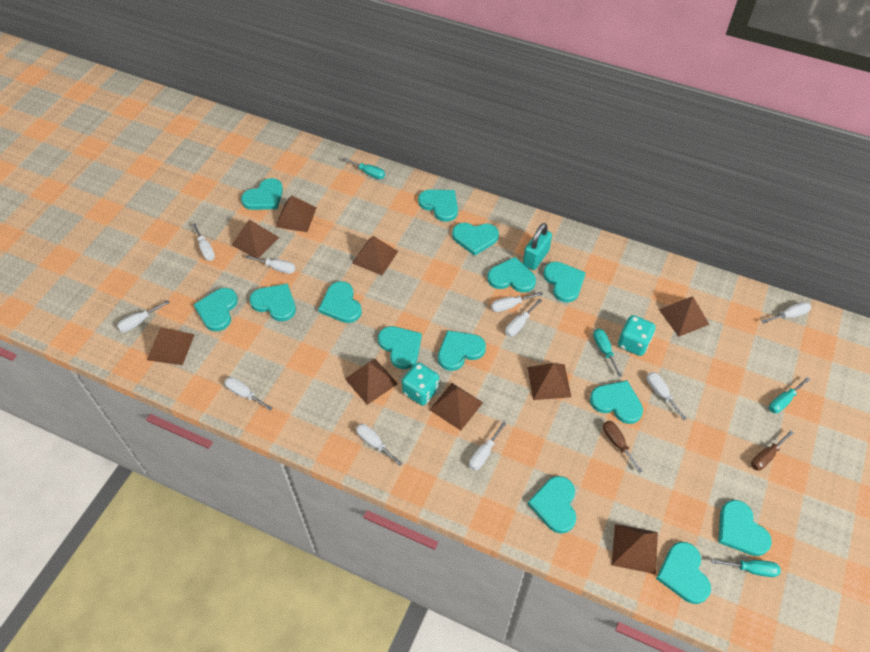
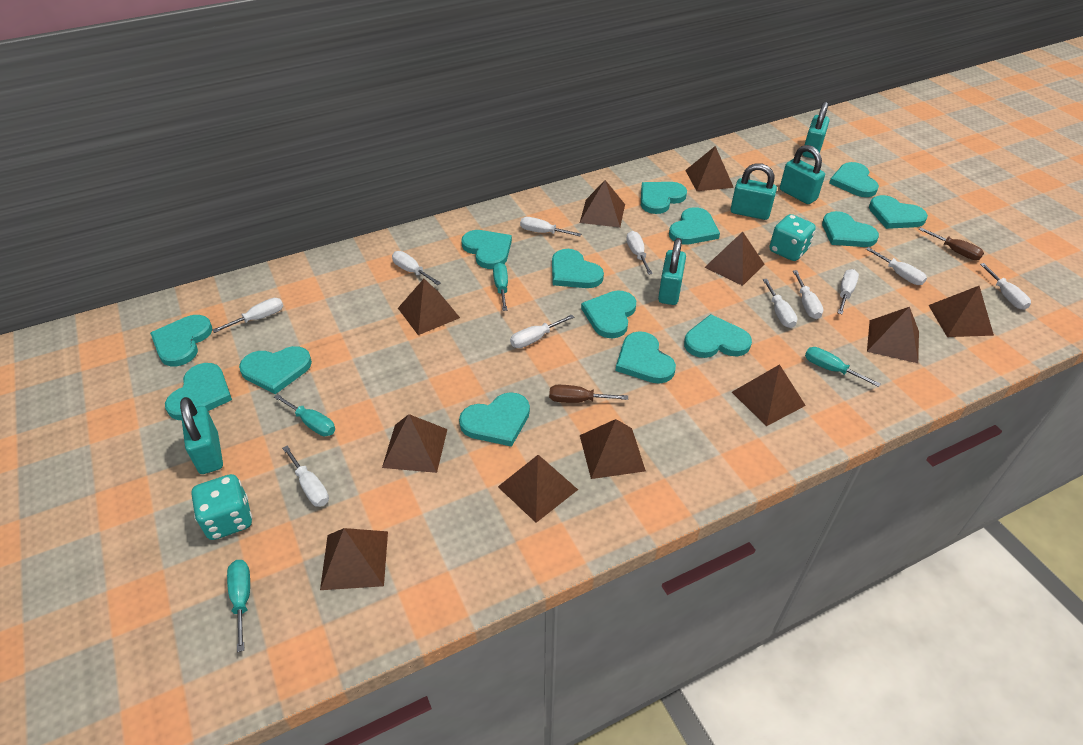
brown pyramid: 9 -> 11
turquoise padlock: 1 -> 5
white screwdriver: 10 -> 11

